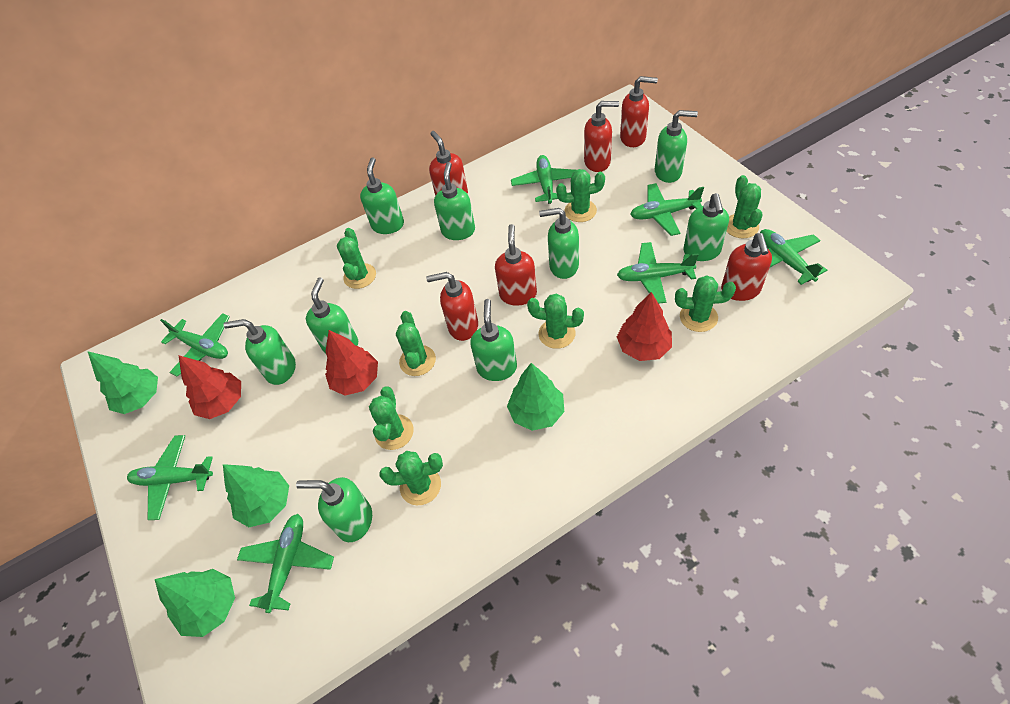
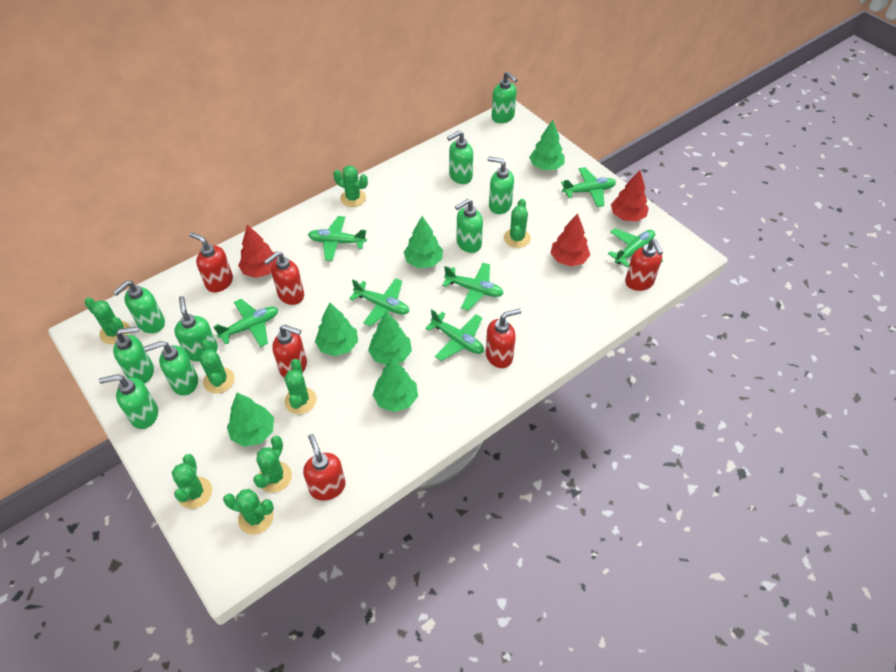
green tree: 4 -> 6

